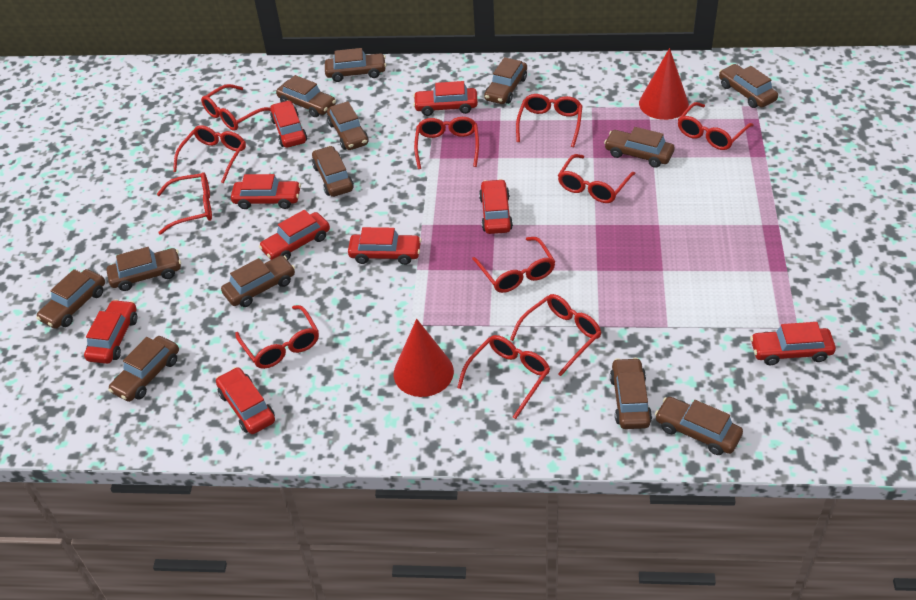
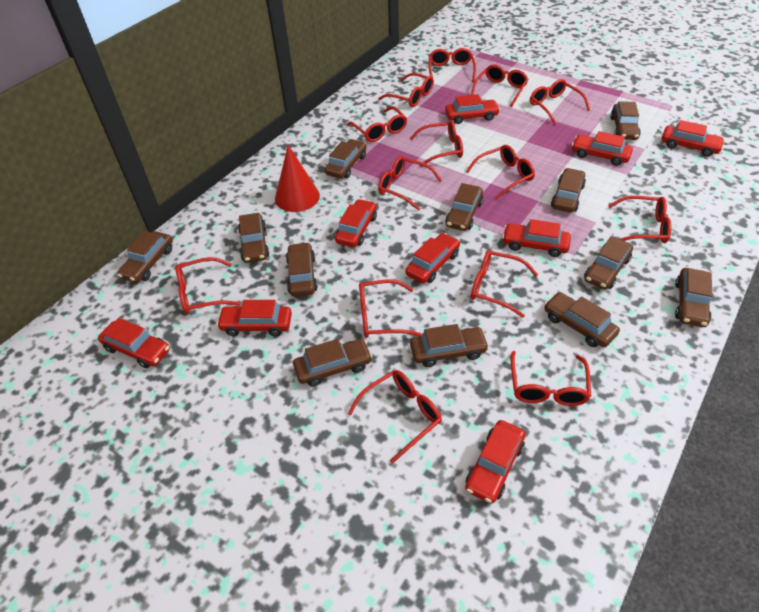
brown car: 13 -> 12
red cone: 2 -> 1
red glasses: 11 -> 14

